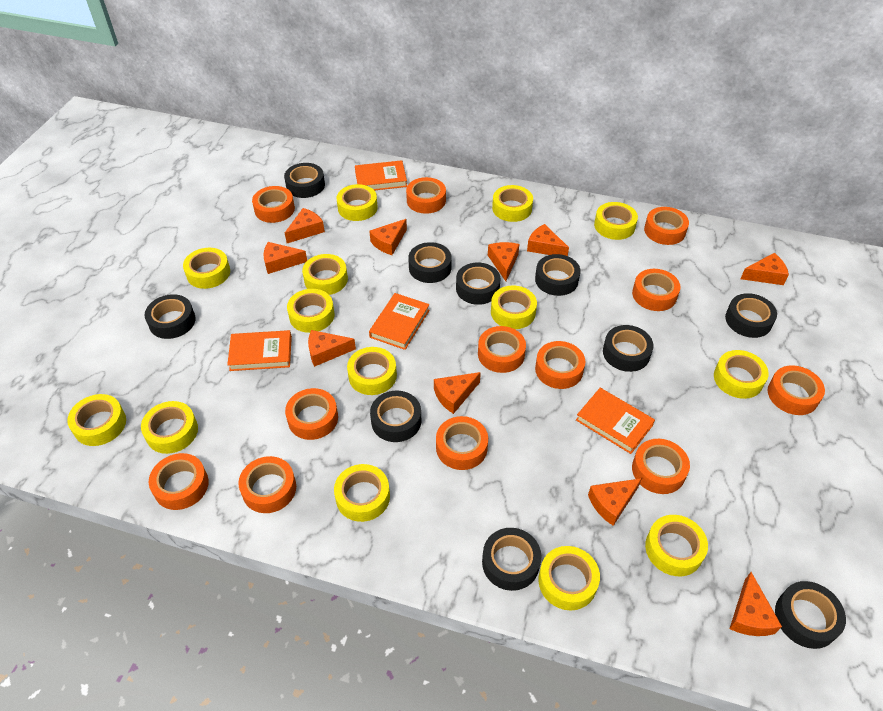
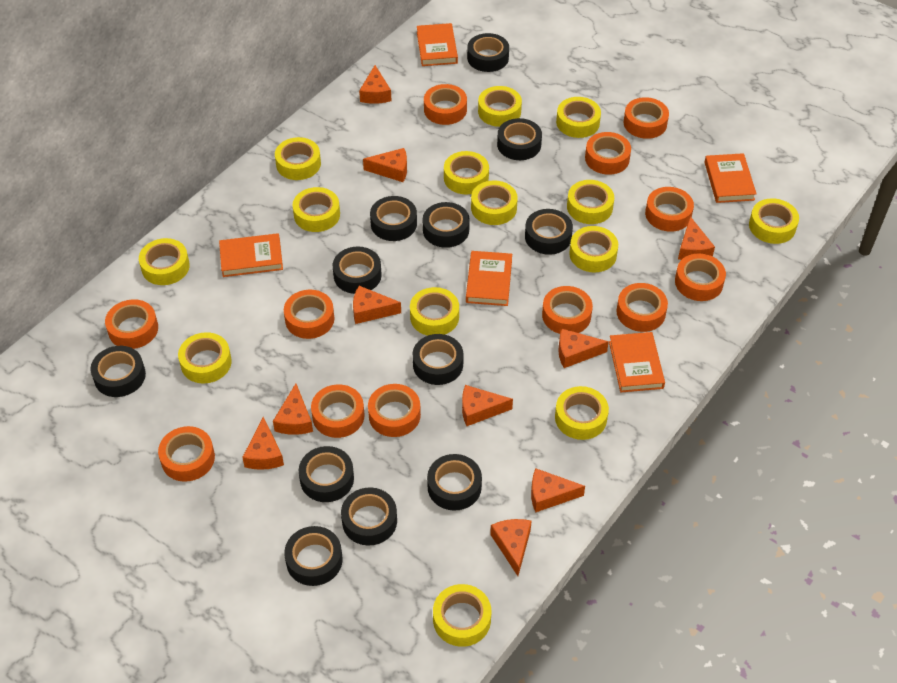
black tape: 10 -> 12
orange book: 4 -> 5

